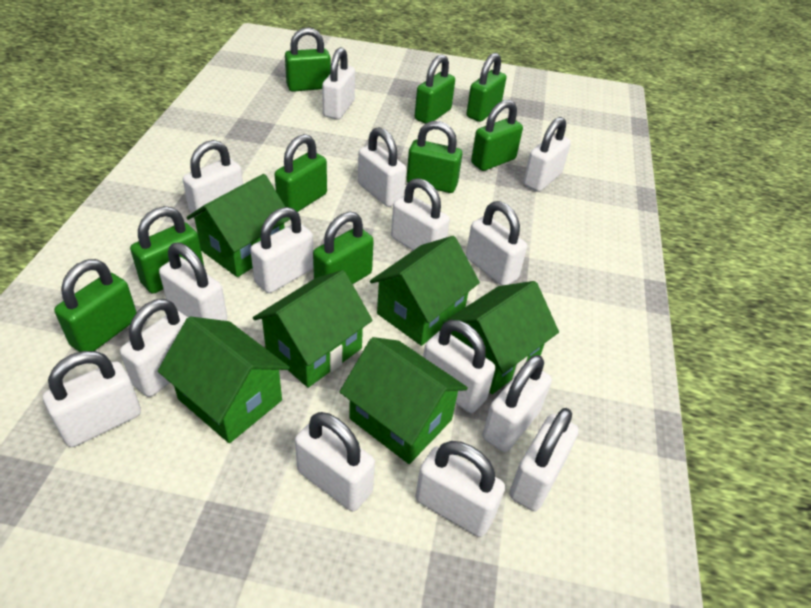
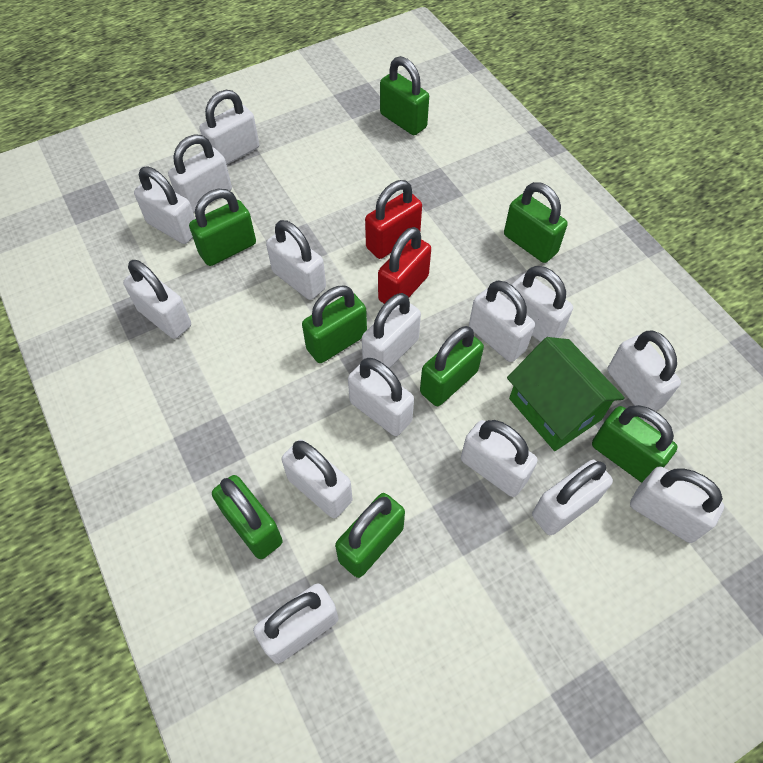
green house: 6 -> 1
green padlock: 9 -> 8
red padlock: 0 -> 2

